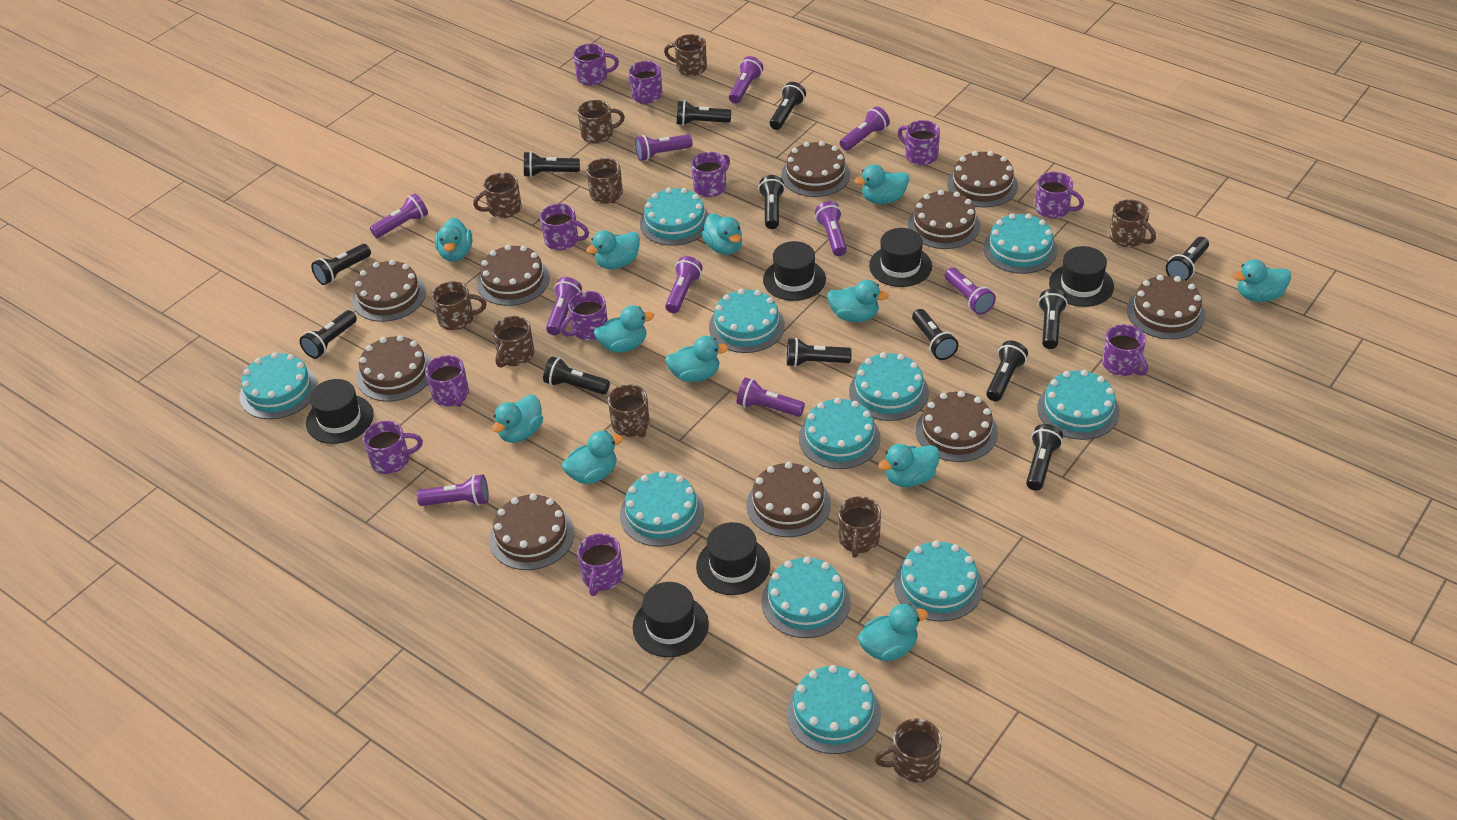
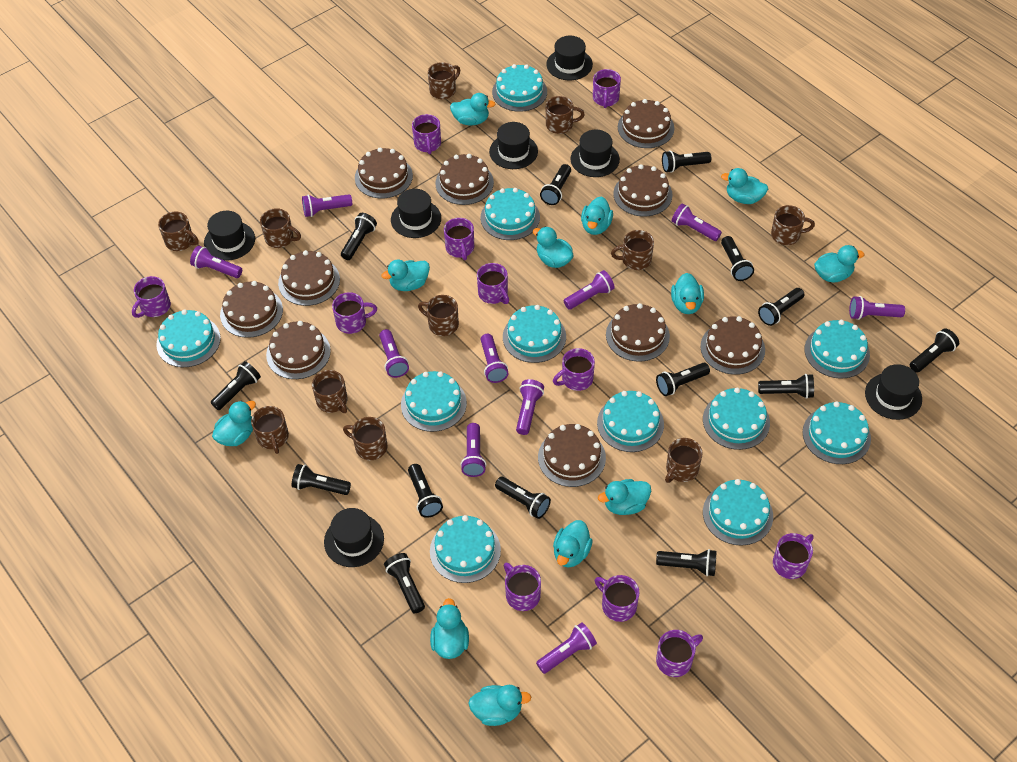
black flashlight: 13 -> 14
black hat: 6 -> 7
brown mug: 10 -> 11

